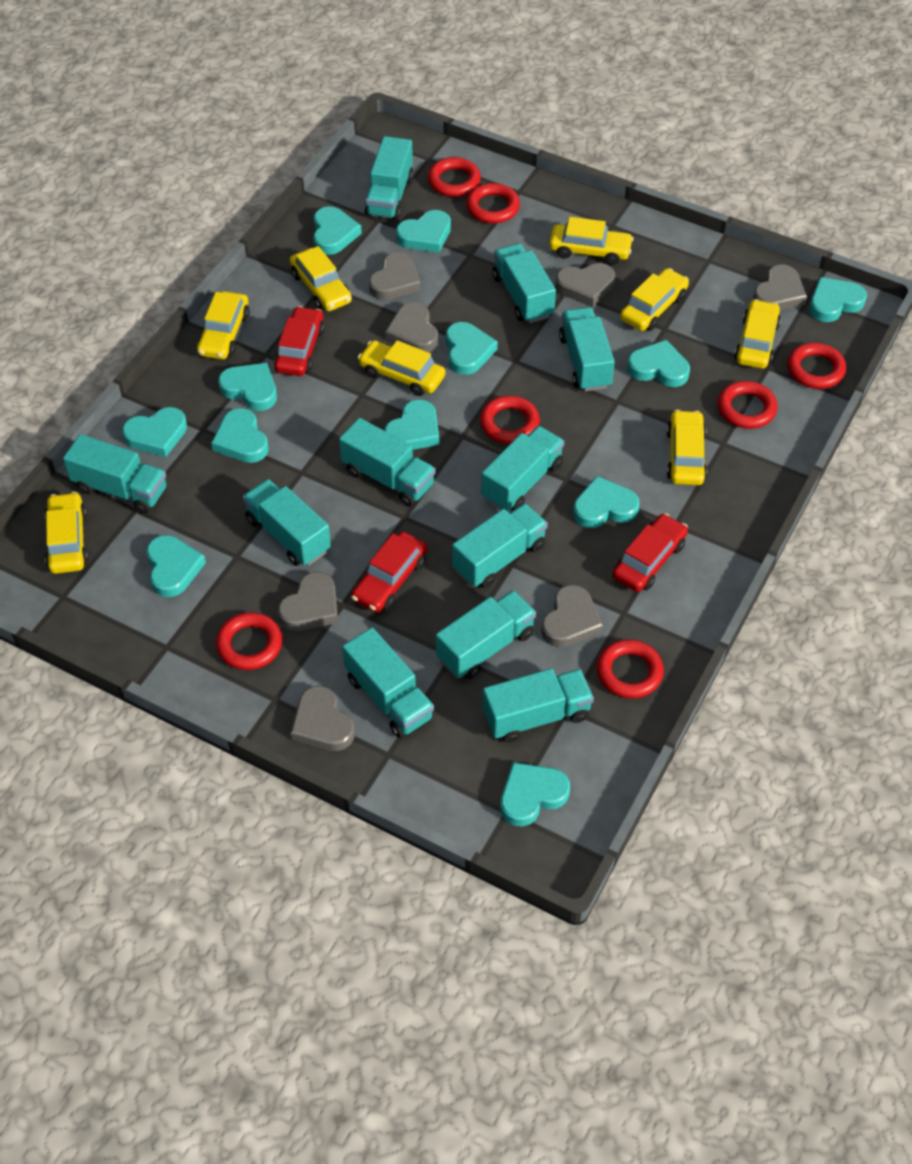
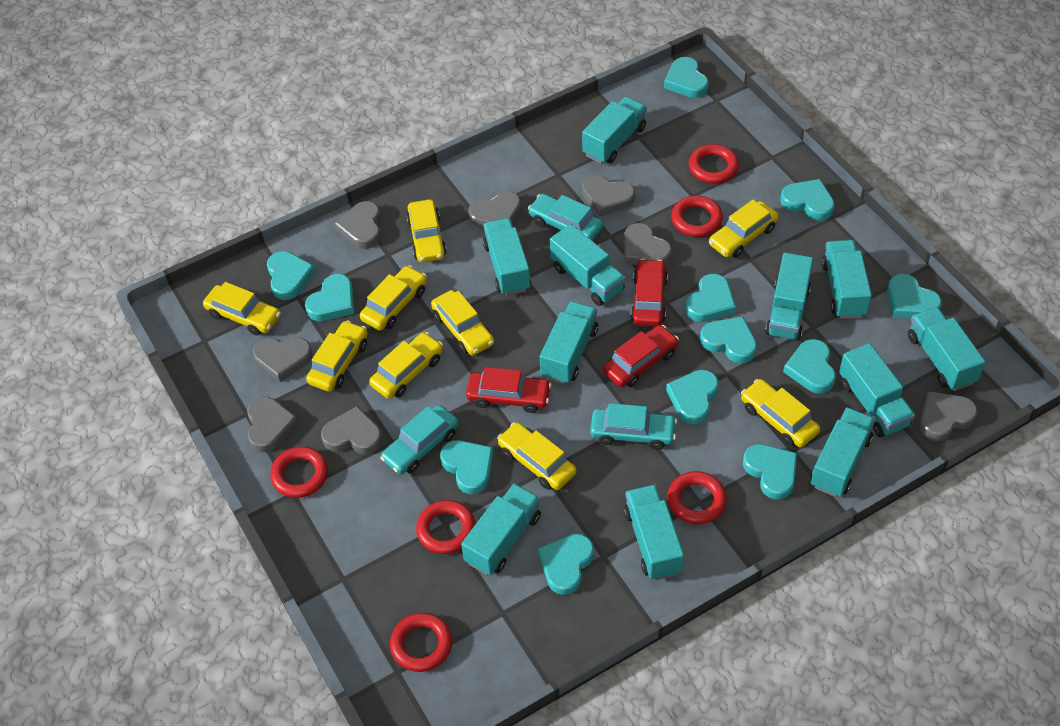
grey heart: 7 -> 8
red ring: 7 -> 6
turquoise car: 0 -> 3
yellow car: 8 -> 9

